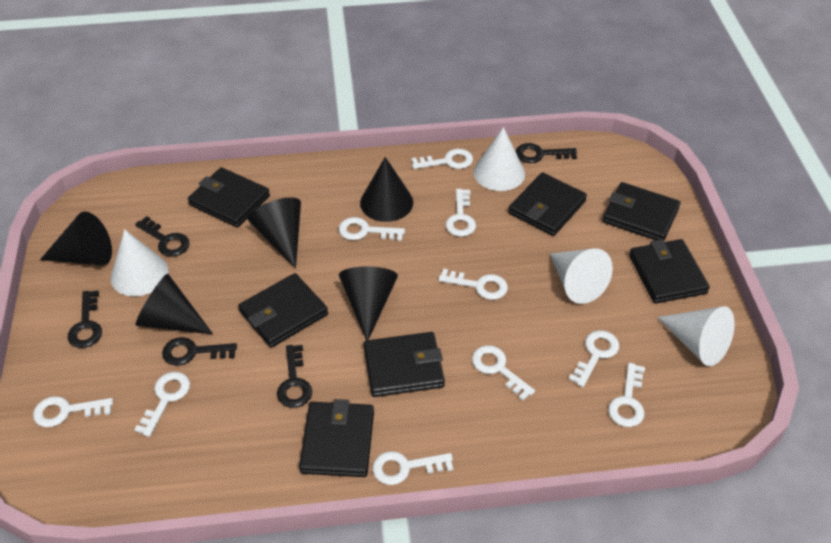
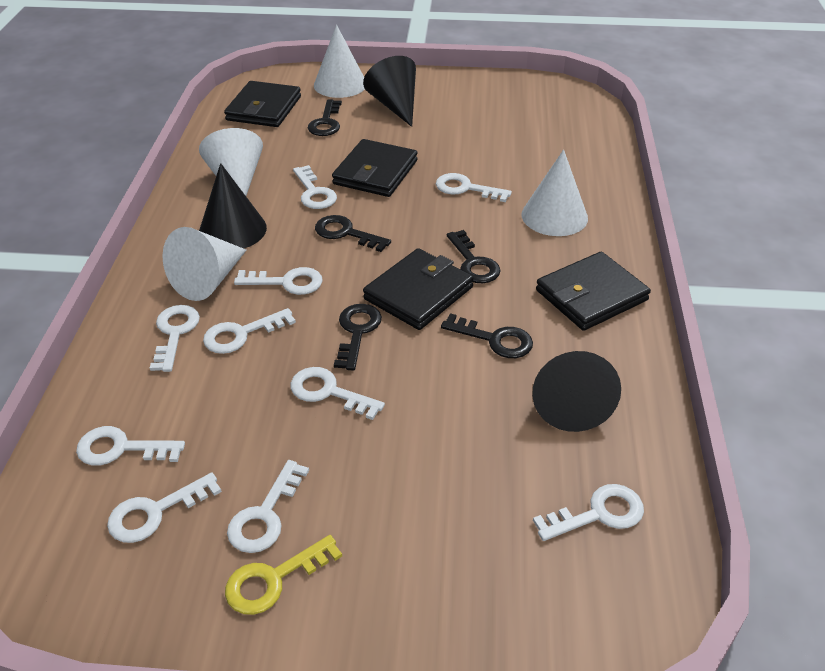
black cone: 5 -> 3
black wallet: 7 -> 4
yellow key: 0 -> 1

